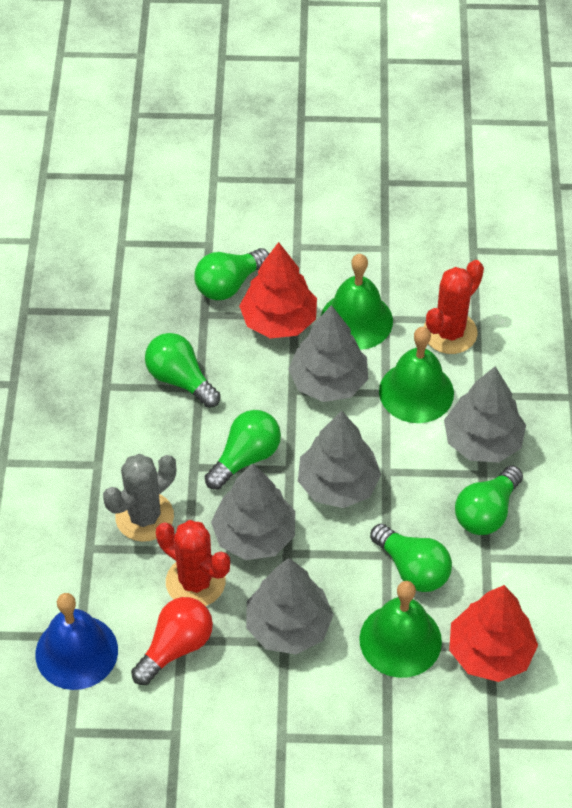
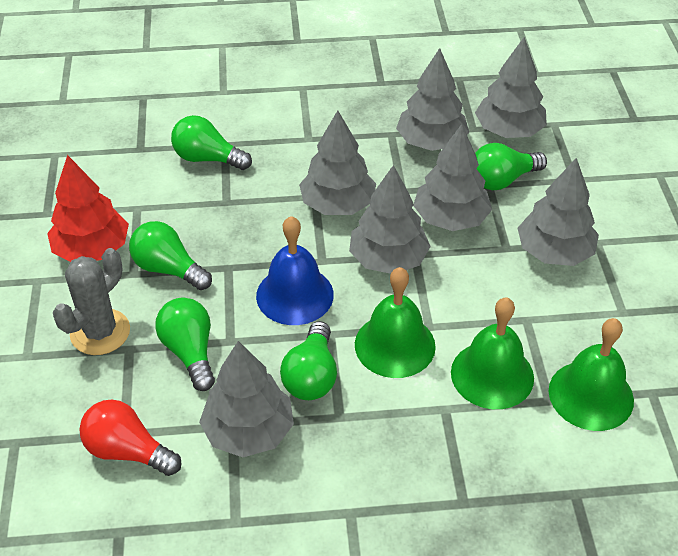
grey tree: 5 -> 7
red cactus: 2 -> 0
red tree: 2 -> 1

